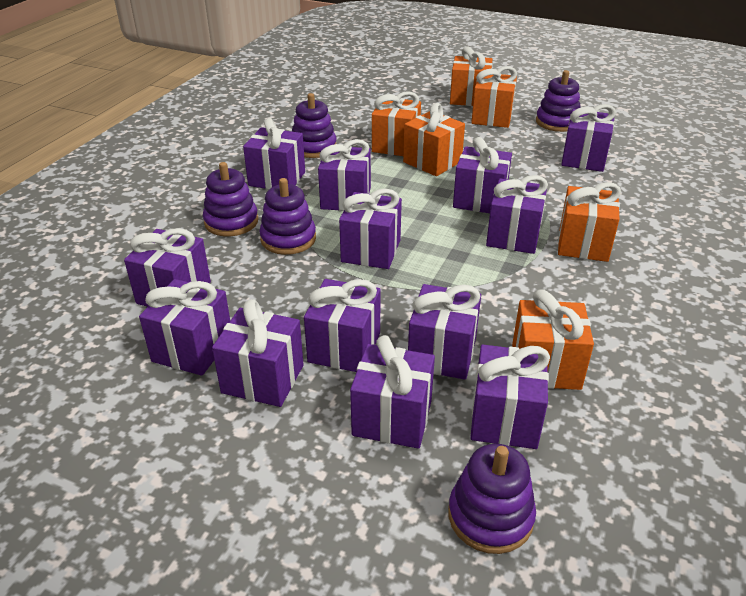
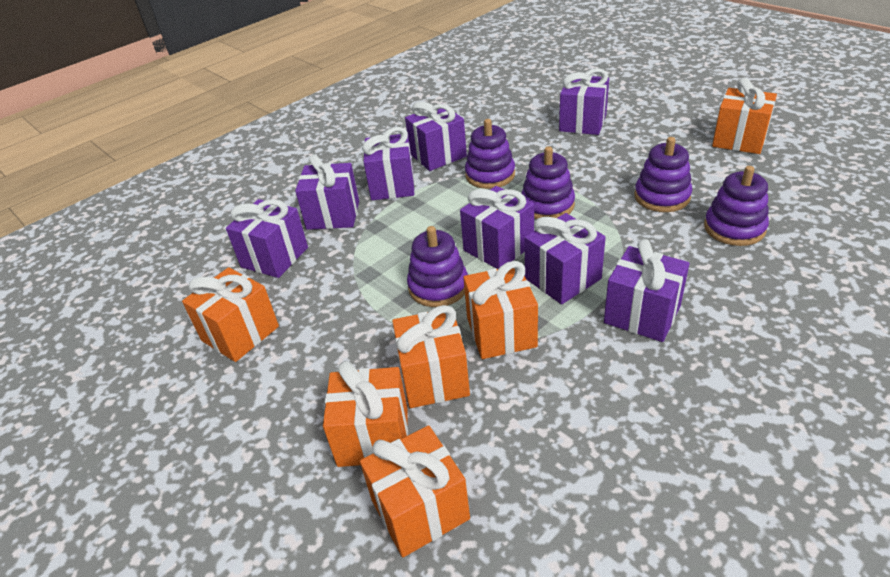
purple gift: 13 -> 8

